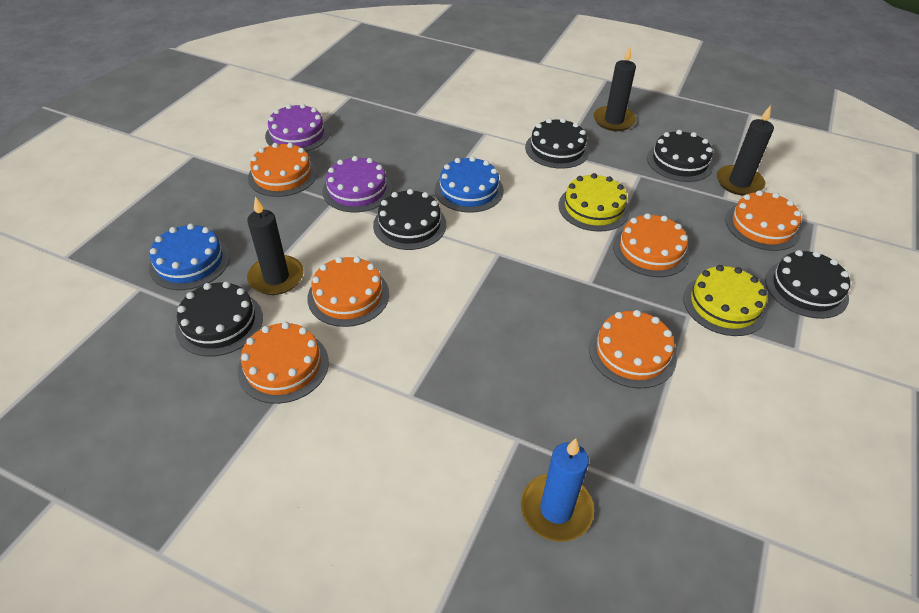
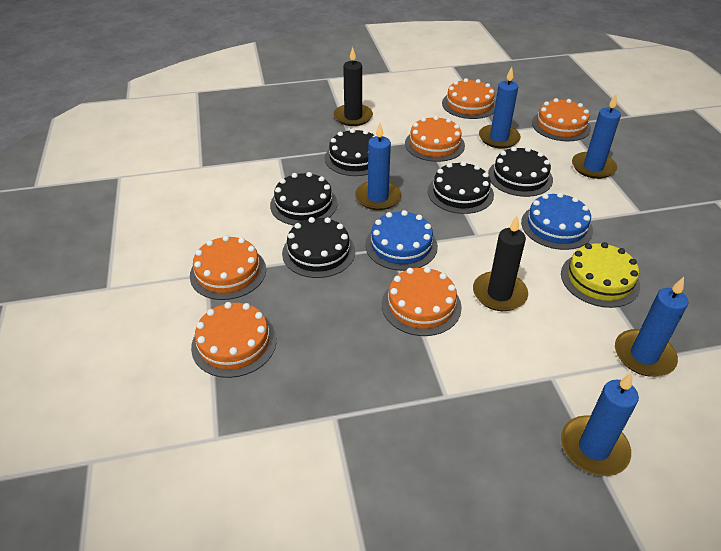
black candle: 3 -> 2
blue candle: 1 -> 5
purple cake: 2 -> 0
yellow cake: 2 -> 1

